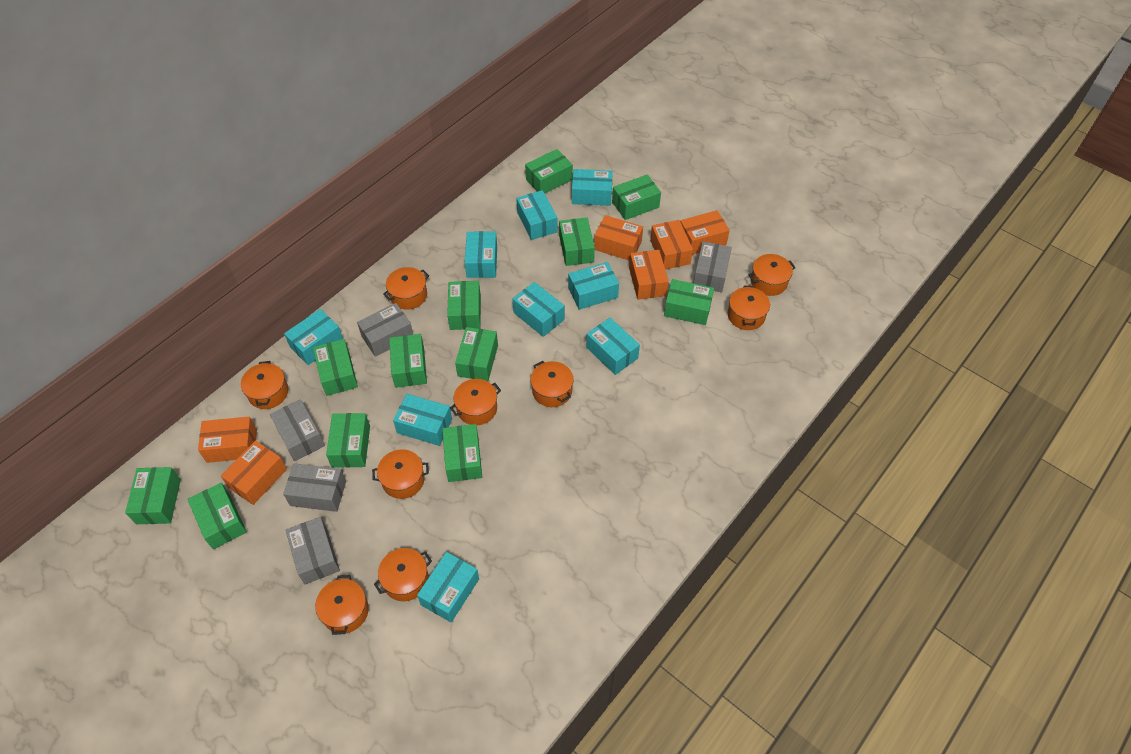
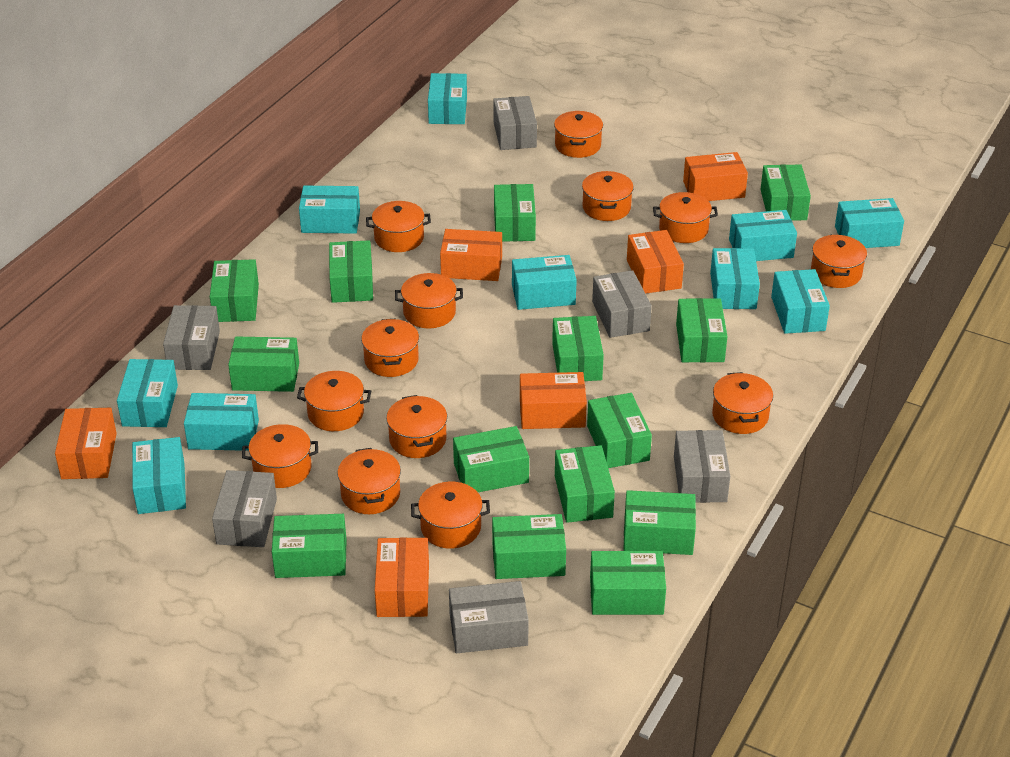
green box: 12 -> 14
grey box: 5 -> 6
orange pot: 9 -> 13
turquoise box: 9 -> 10

